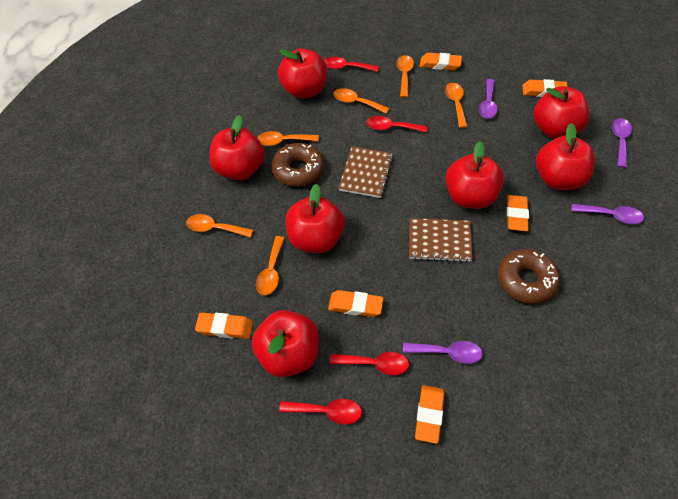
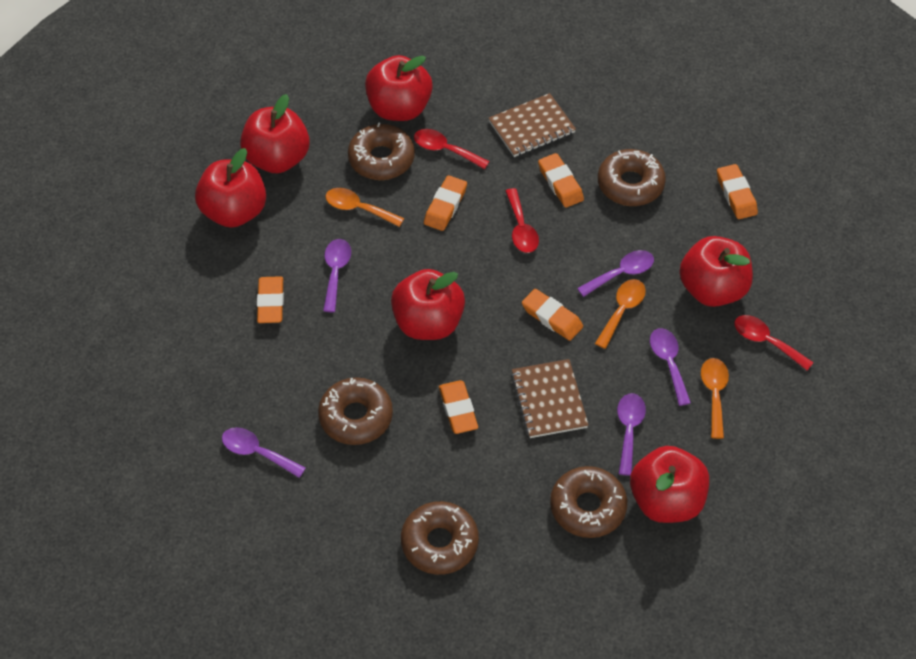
brown donut: 2 -> 5
orange spoon: 6 -> 3
purple spoon: 4 -> 5
red apple: 7 -> 6
red spoon: 4 -> 3

